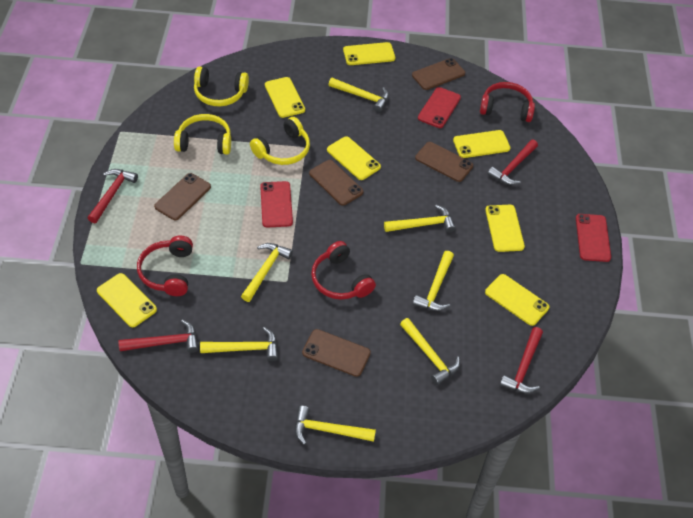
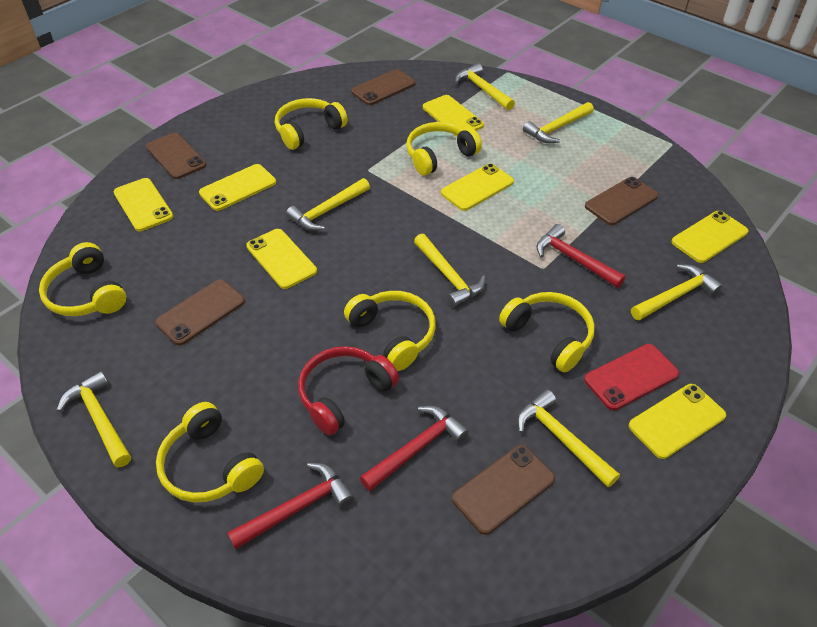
red hammer: 4 -> 3
red headphones: 3 -> 1
red phone: 3 -> 1
yellow headphones: 3 -> 6

